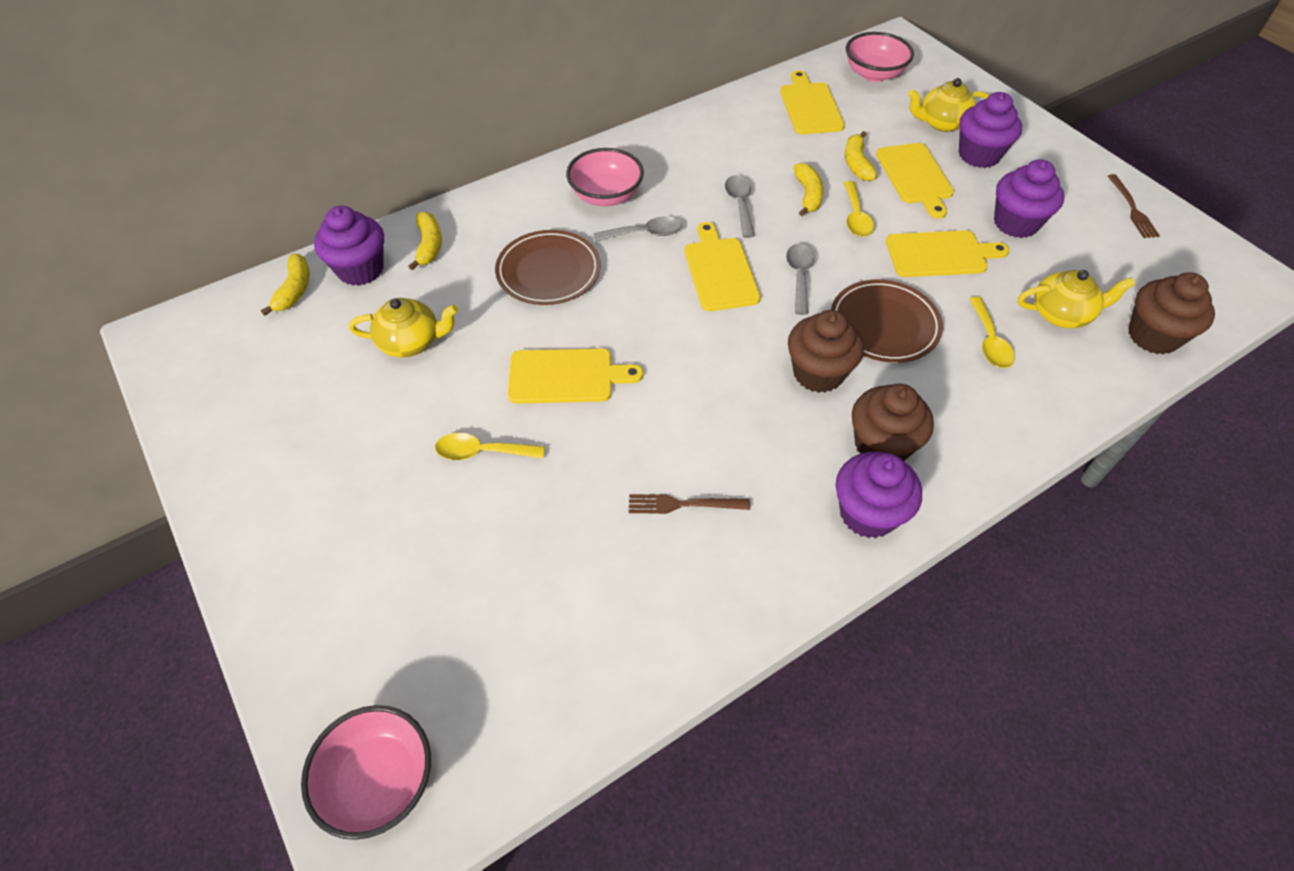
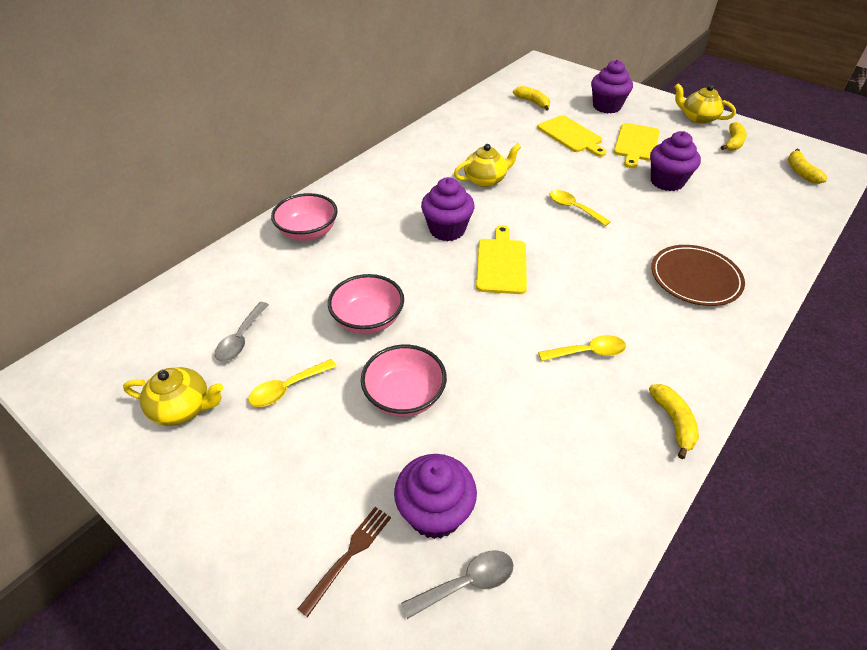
brown cupcake: 3 -> 0
brown fork: 2 -> 1
brown plate: 2 -> 1
grey spoon: 3 -> 2
yellow cutting board: 5 -> 3

